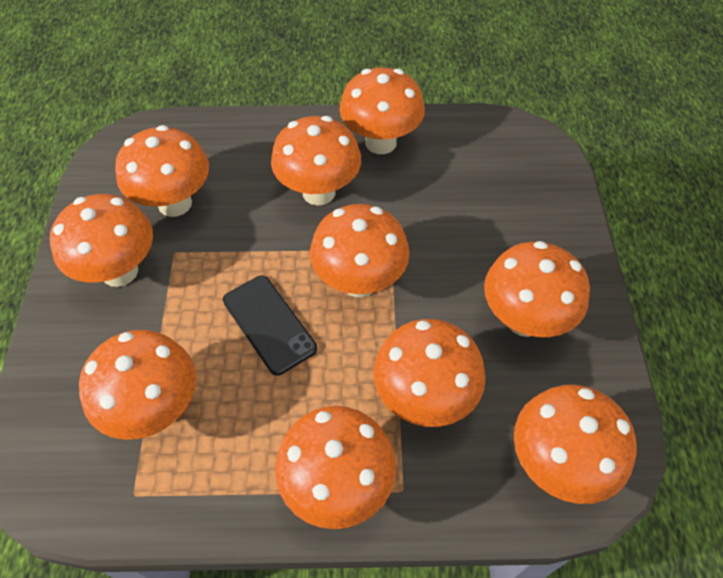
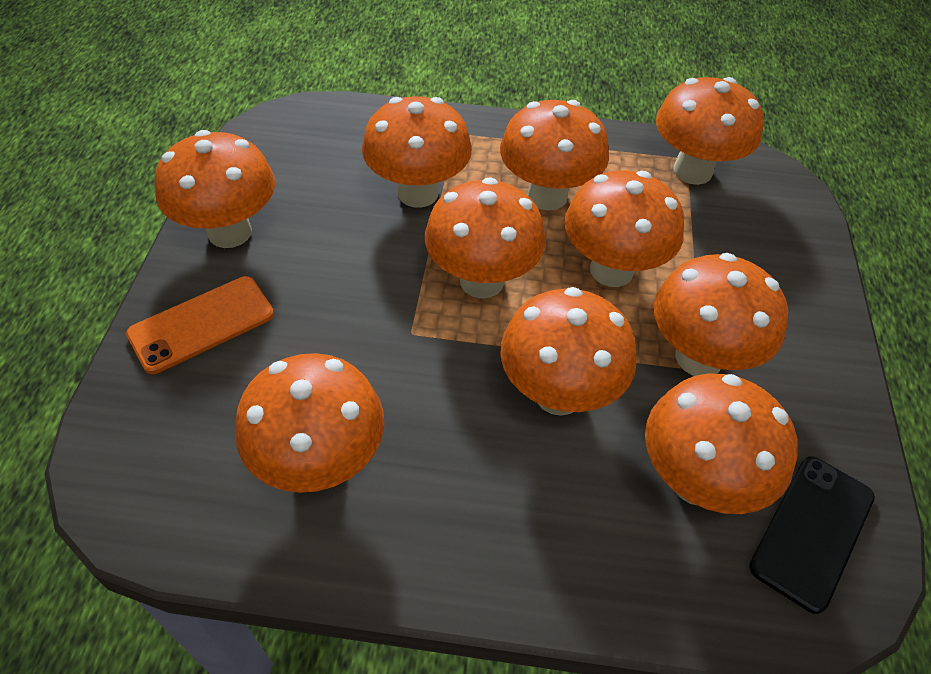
orange phone: 0 -> 1

